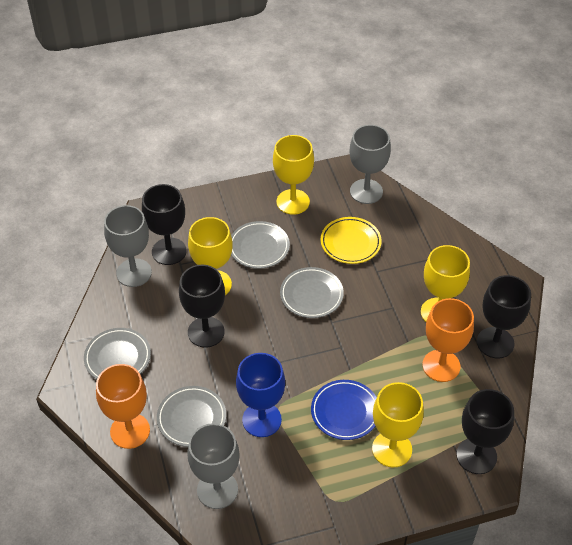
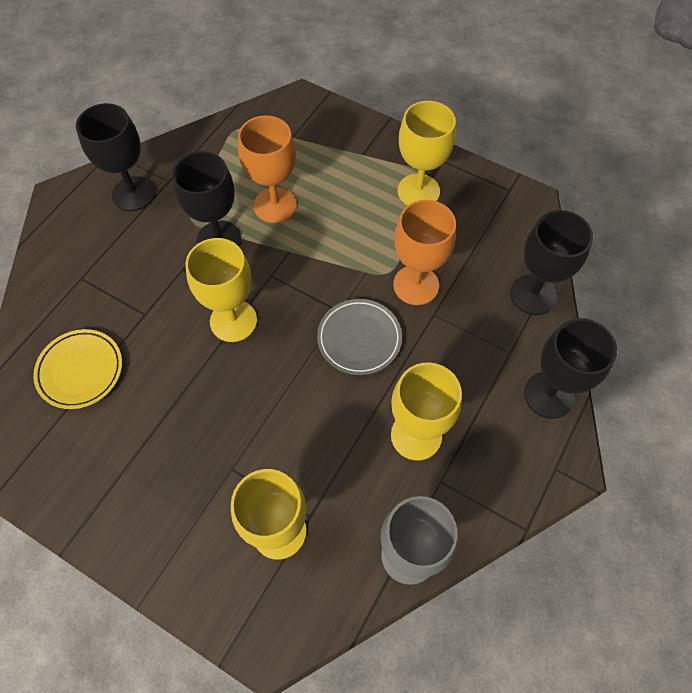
blue goblet: 1 -> 0
blue plate: 1 -> 0
grey goblet: 3 -> 1
grey plate: 4 -> 1

